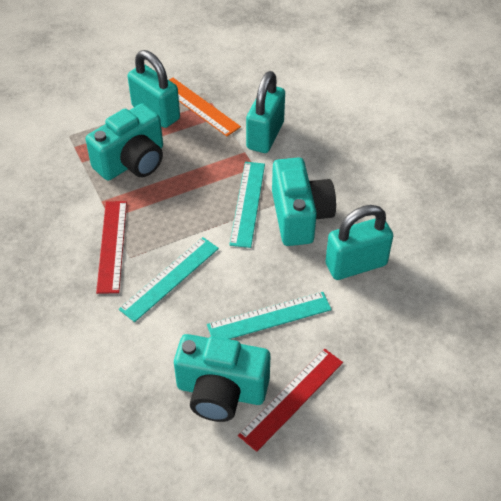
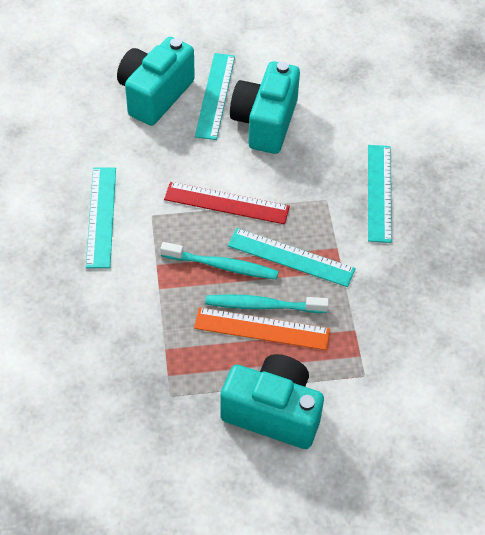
red ruler: 2 -> 1
turquoise padlock: 3 -> 0
turquoise ruler: 3 -> 4
turquoise toothbrush: 0 -> 2

